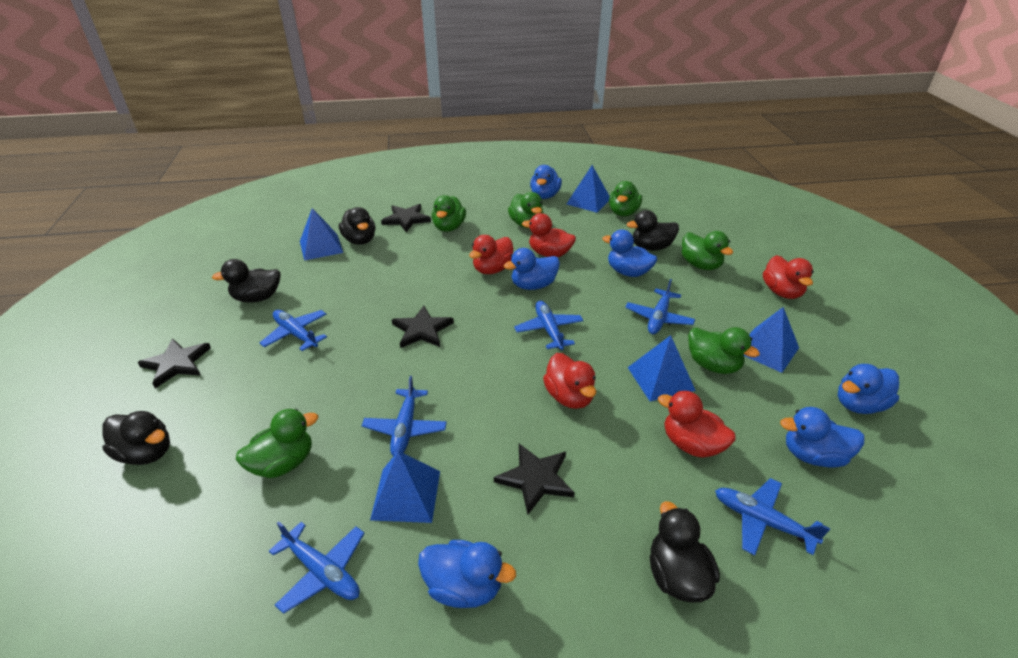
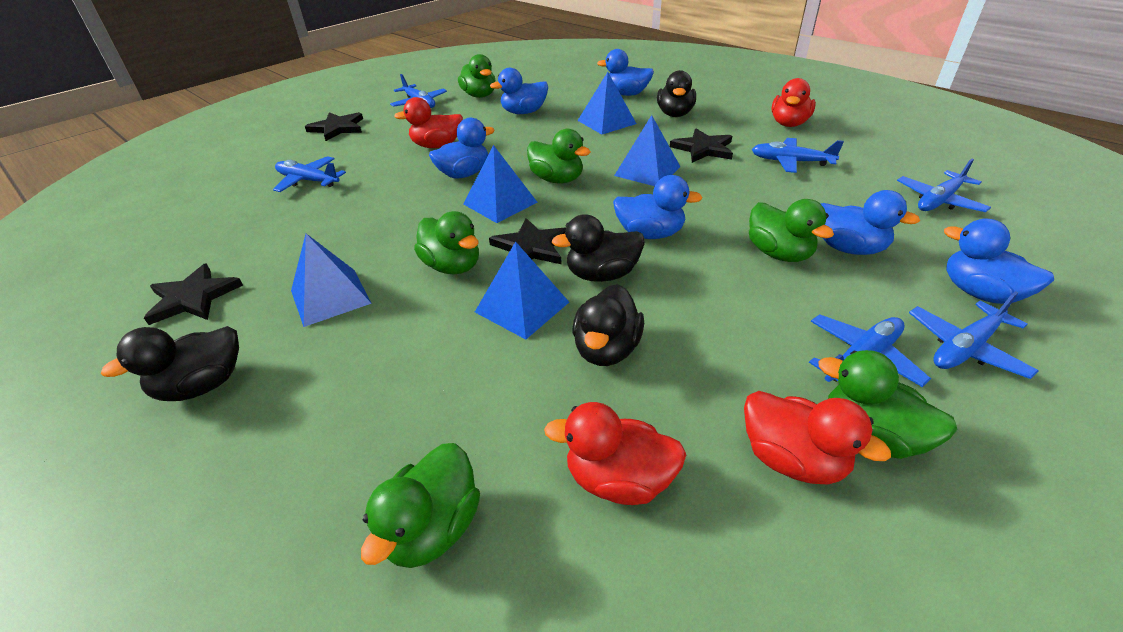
black duck: 5 -> 4
red duck: 5 -> 4

